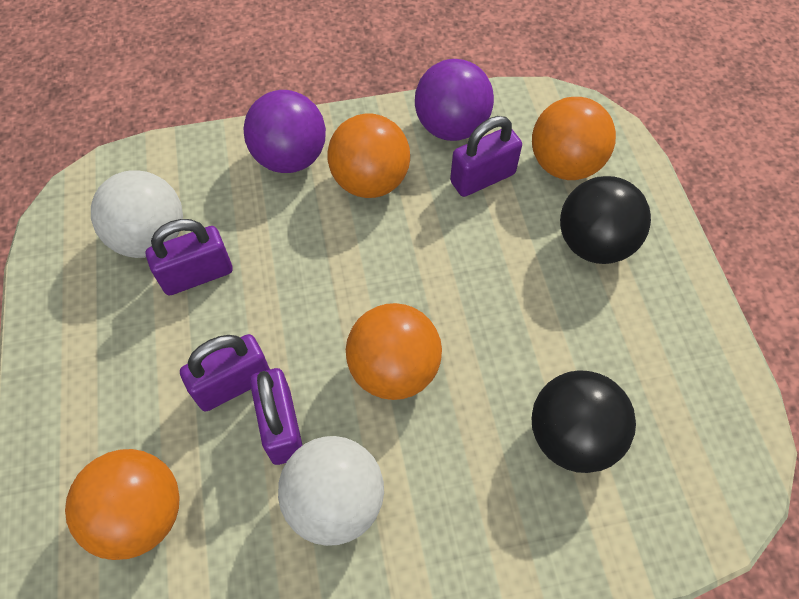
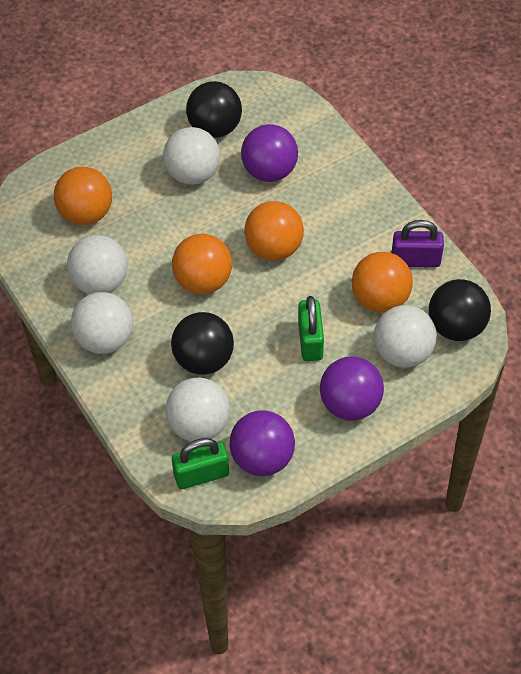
black ball: 2 -> 3
green padlock: 0 -> 2
purple ball: 2 -> 3
purple padlock: 4 -> 1
white ball: 2 -> 5

